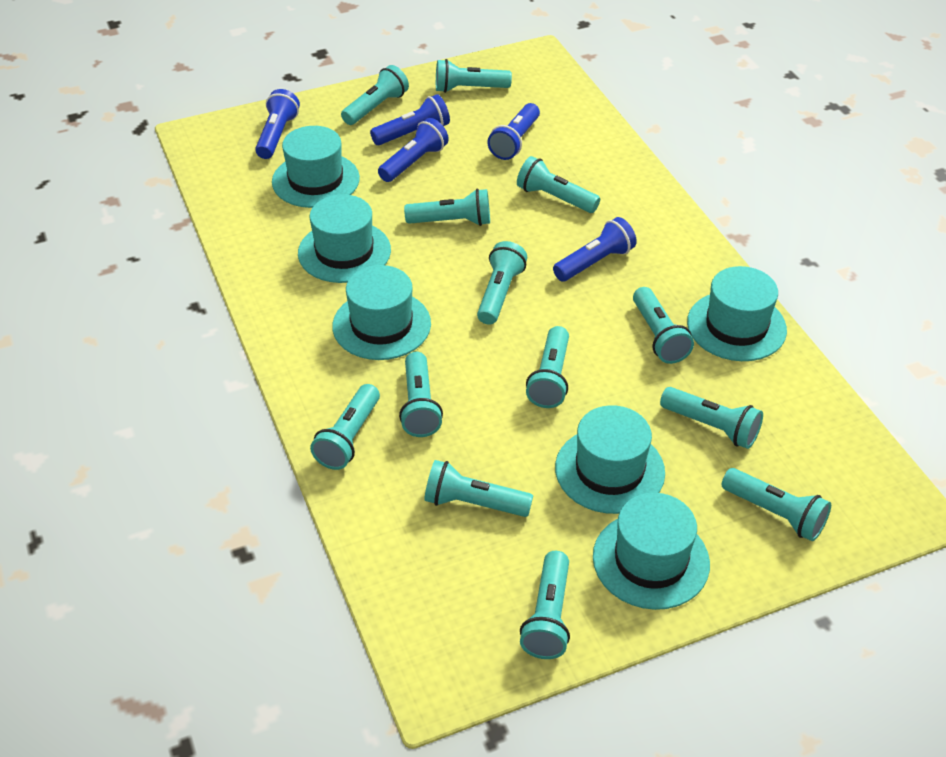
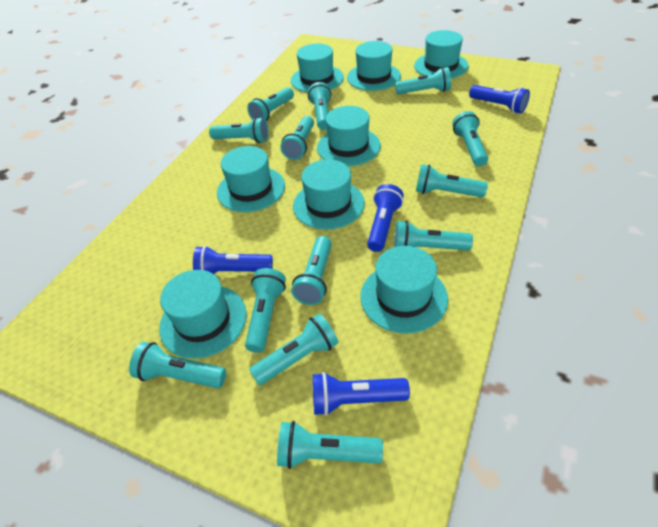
blue flashlight: 5 -> 4
turquoise hat: 6 -> 8

